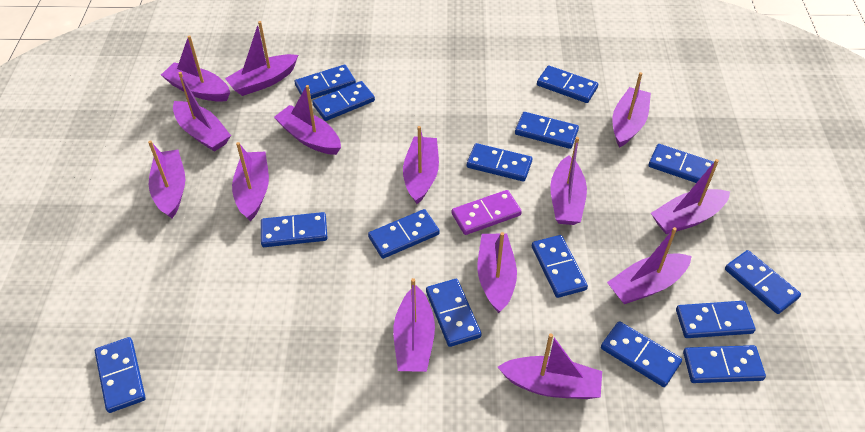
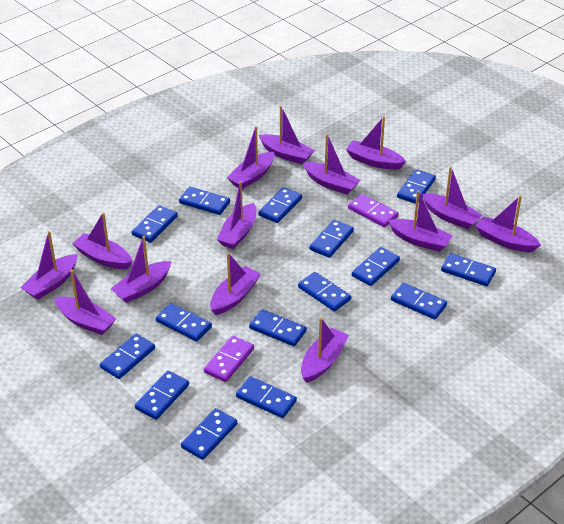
purple domino: 1 -> 2

